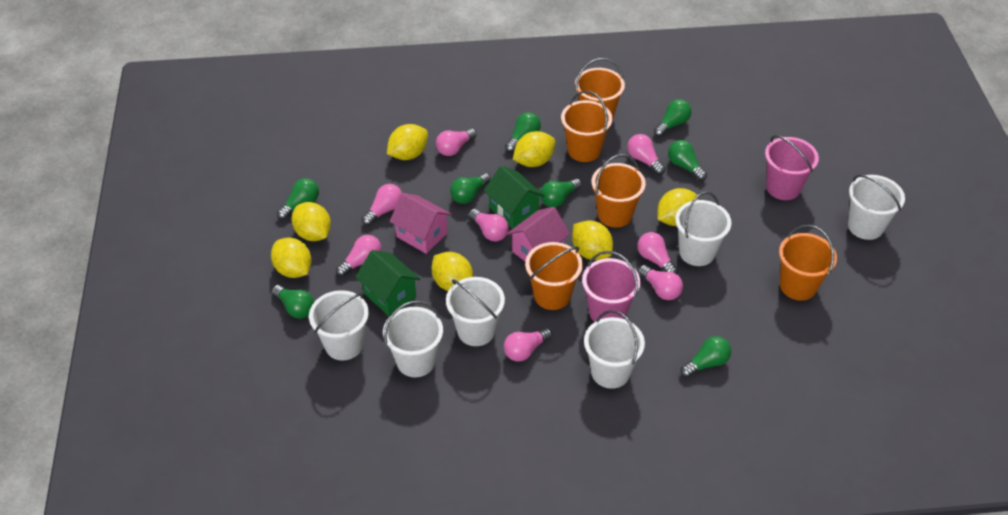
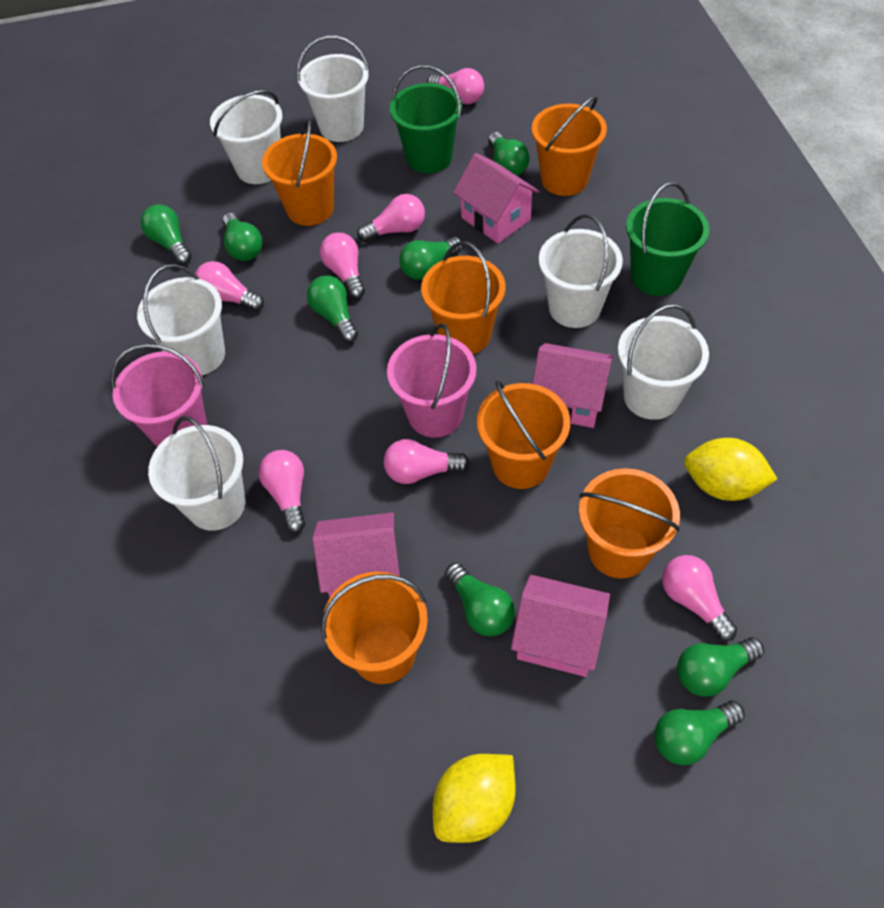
green bucket: 0 -> 2
green house: 2 -> 0
orange bucket: 5 -> 6
pink house: 2 -> 4
pink light bulb: 8 -> 7
yellow lemon: 7 -> 2

